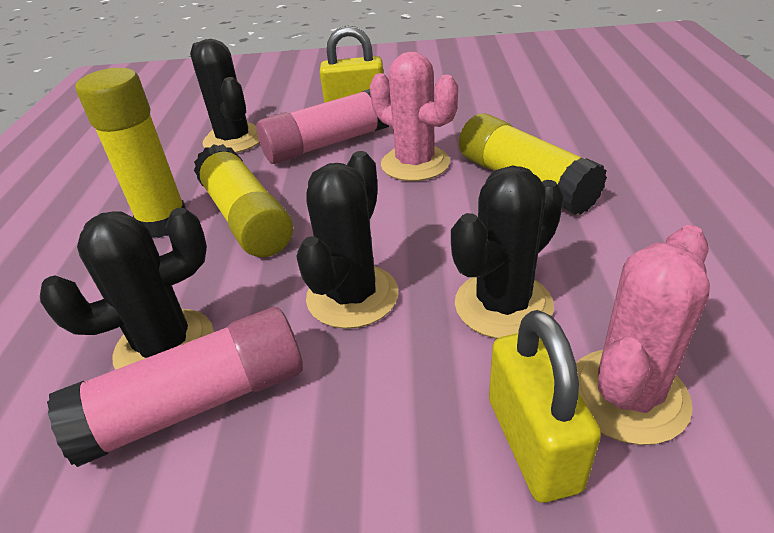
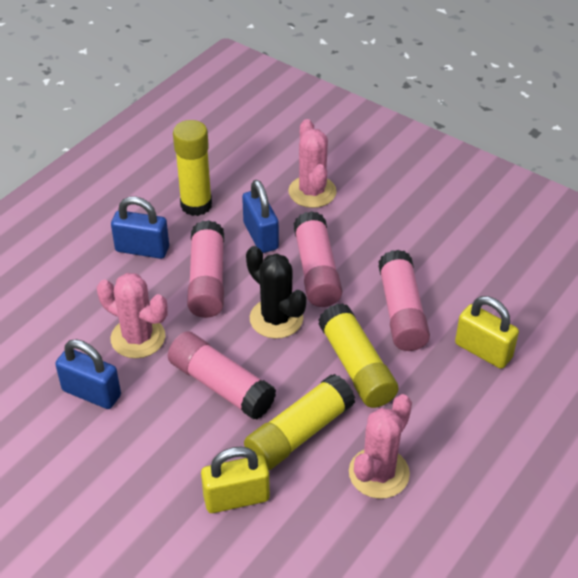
black cactus: 4 -> 1
blue padlock: 0 -> 3
pink cactus: 2 -> 3
pink glue stick: 2 -> 4

